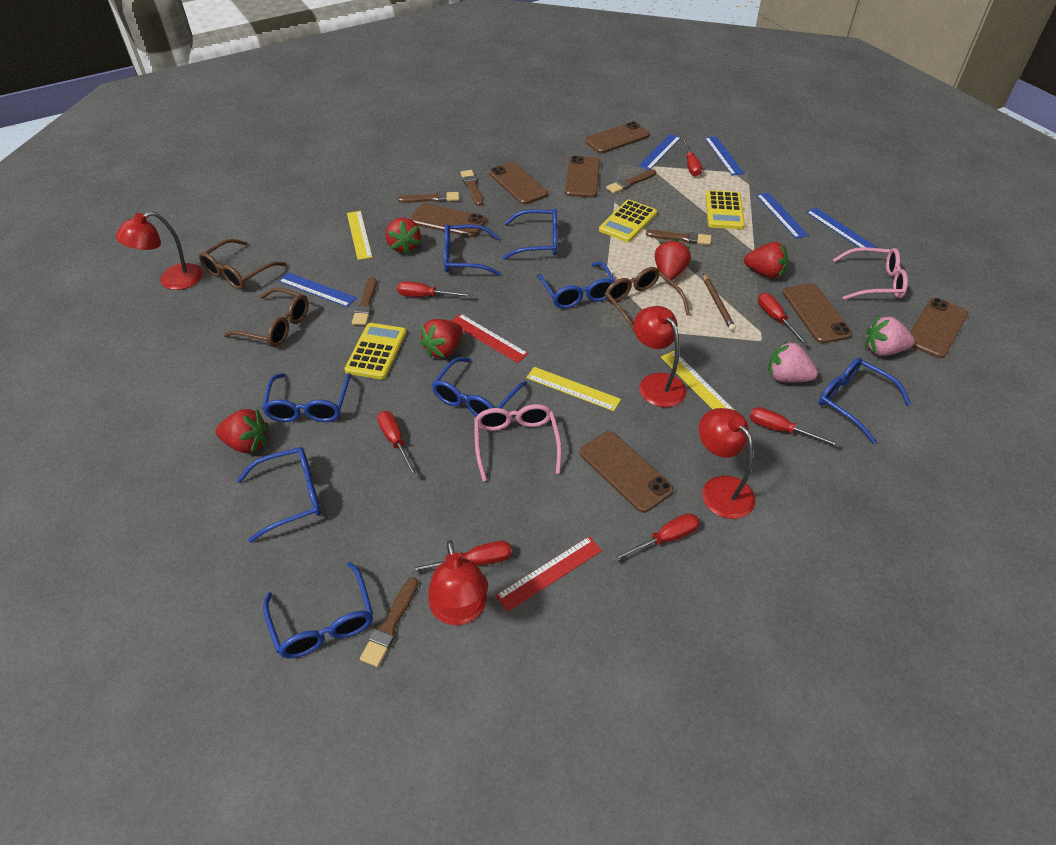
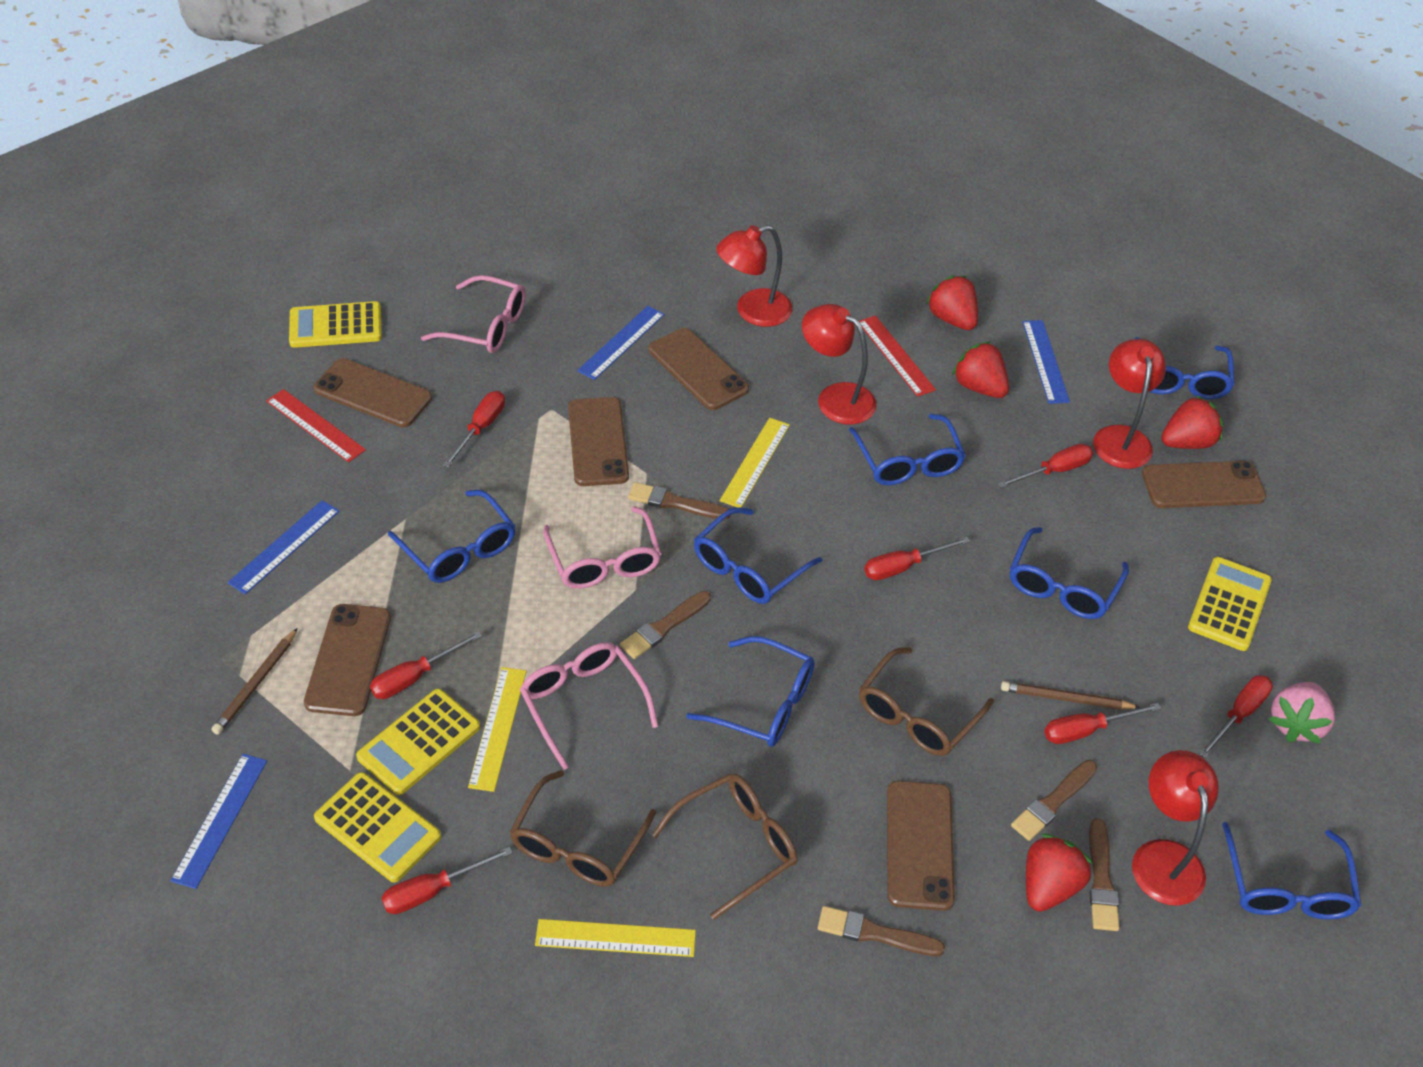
blue glasses: 8 -> 7
blue ruler: 5 -> 4
brown brush: 6 -> 5
brown pencil: 1 -> 2
brown phone: 7 -> 6
pink glasses: 2 -> 3
pink strawberry: 2 -> 1
red strawberry: 5 -> 4
yellow calculator: 3 -> 4

